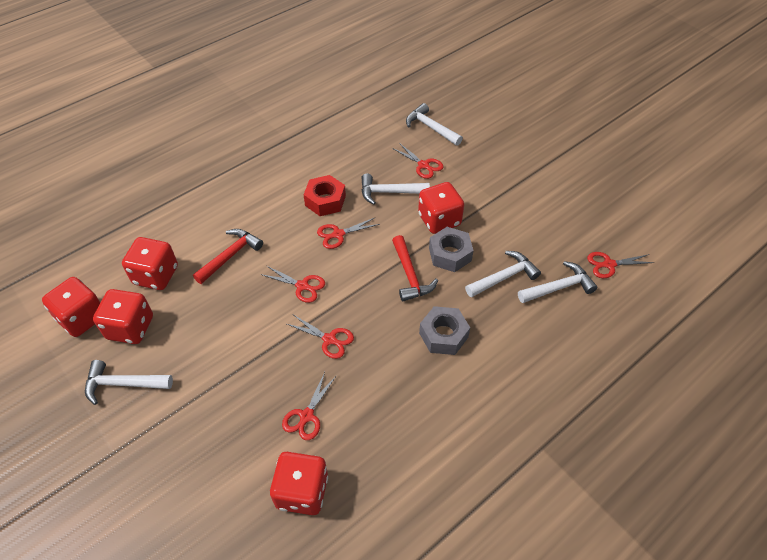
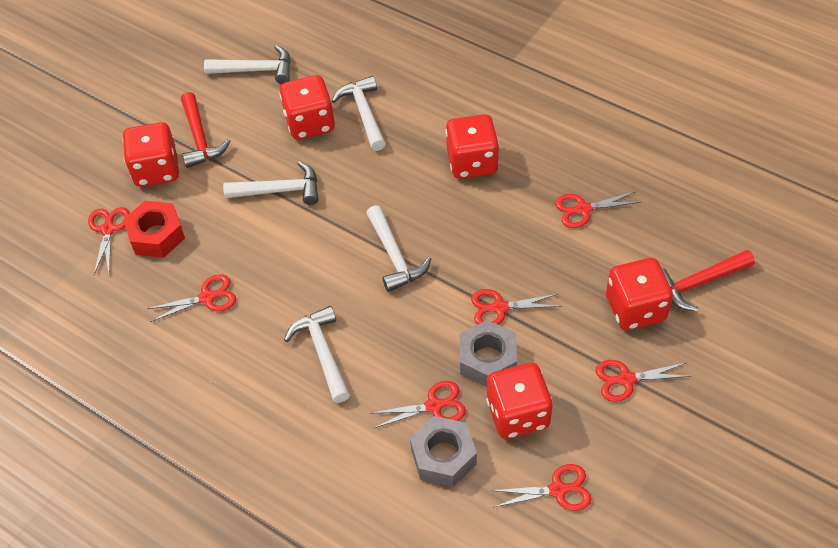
red scissors: 6 -> 7

